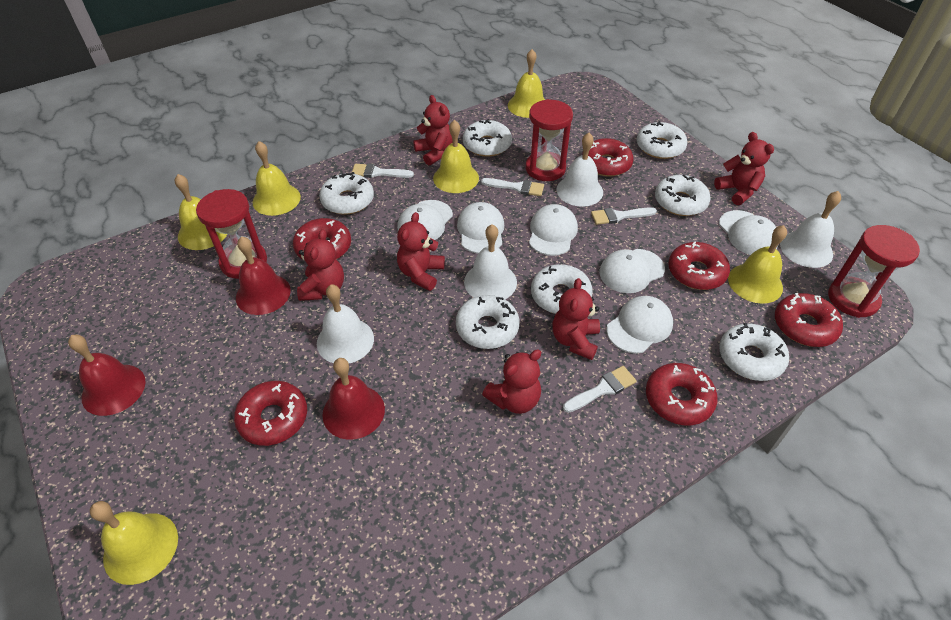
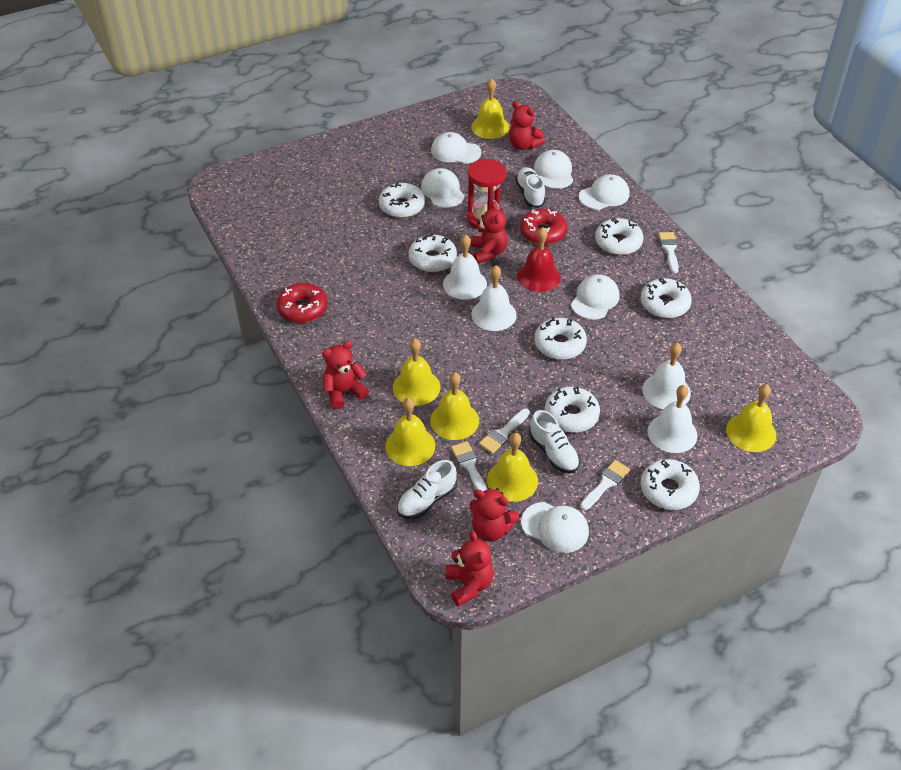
red bell: 3 -> 1
red donut: 6 -> 2
red hourglass: 3 -> 1
red teddy bear: 6 -> 5
white shoe: 0 -> 3

